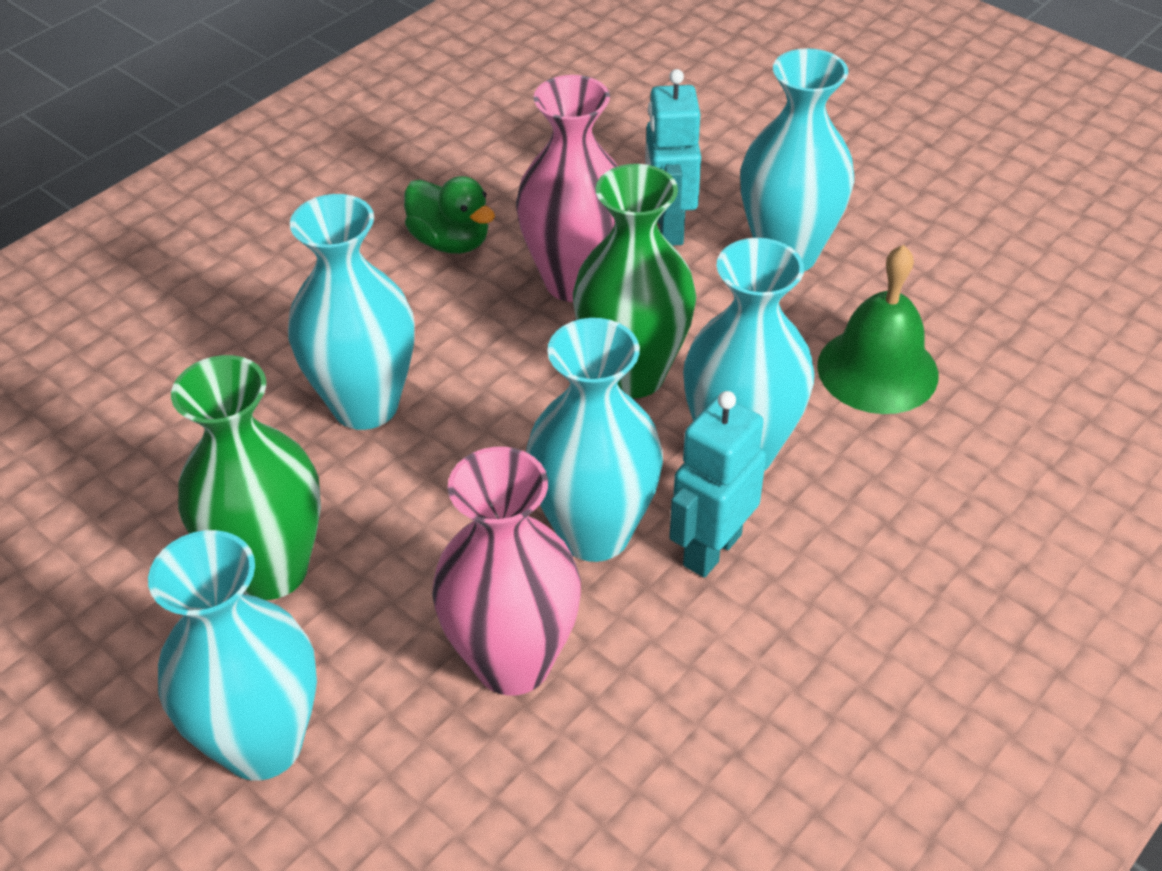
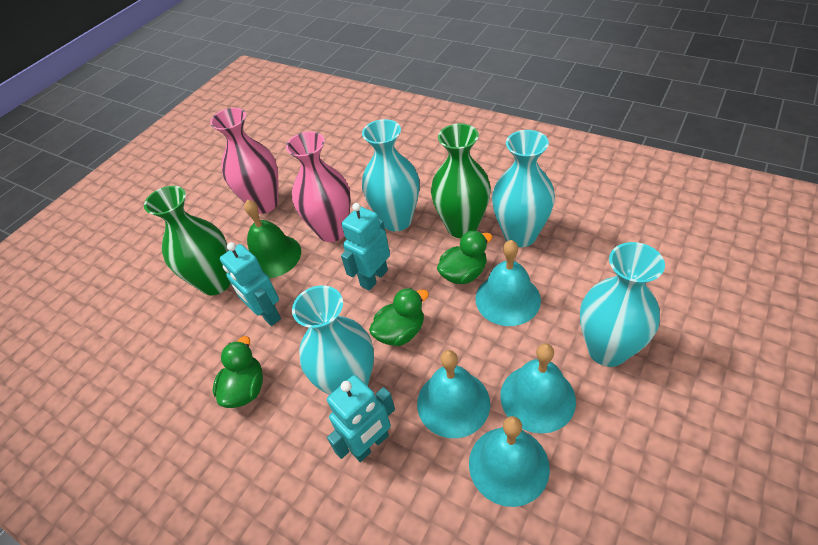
green duck: 1 -> 3
turquoise bell: 0 -> 4
turquoise robot: 2 -> 3
turquoise vase: 5 -> 4

